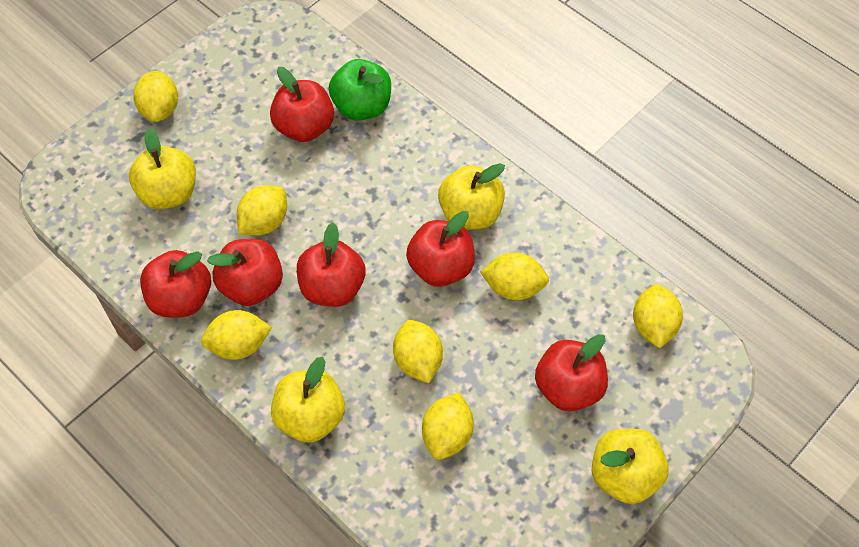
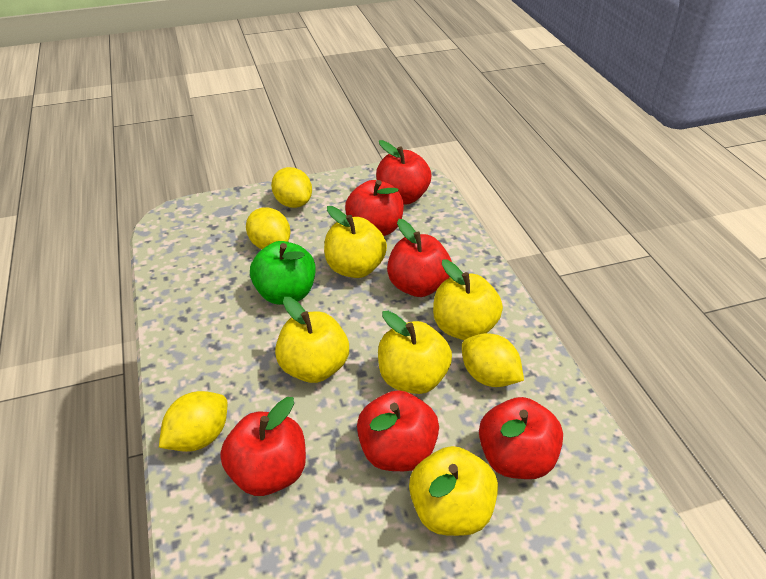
yellow apple: 4 -> 5
yellow lemon: 7 -> 4

